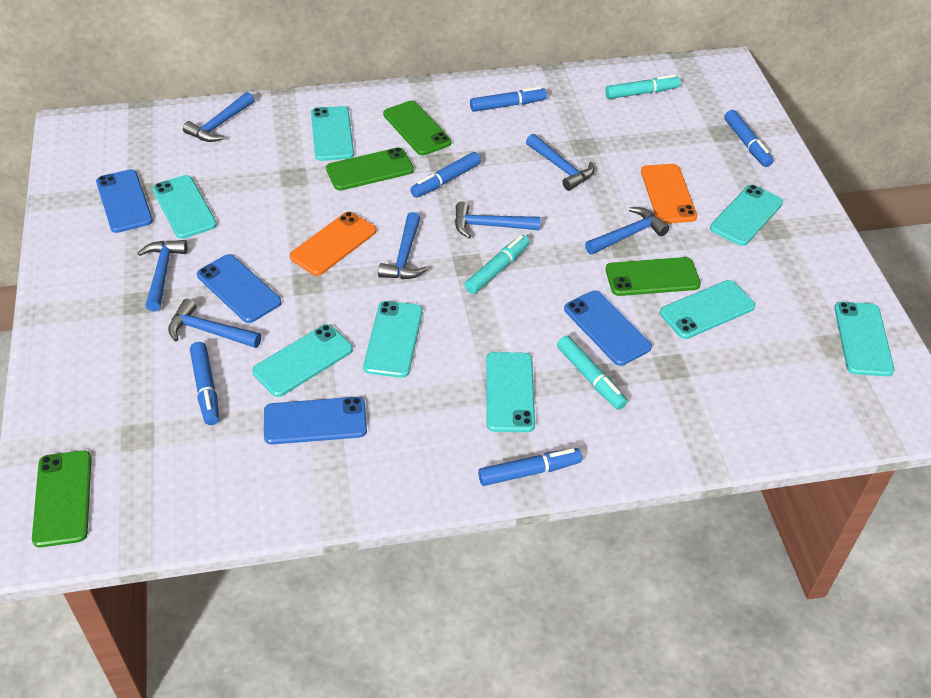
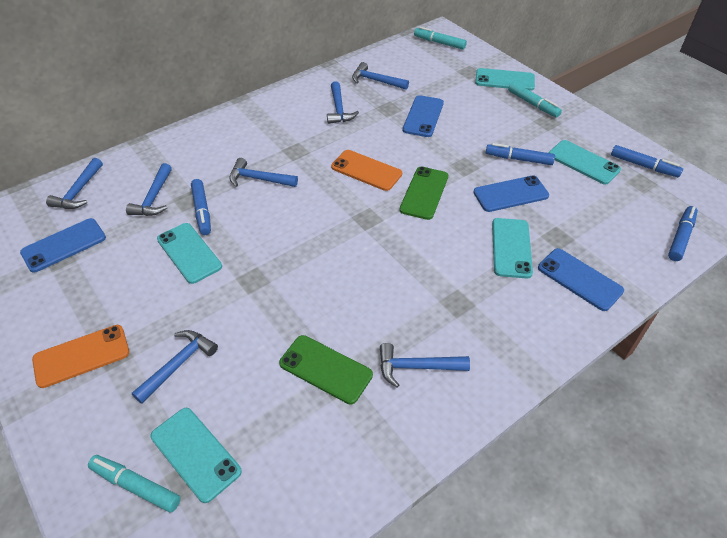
blue marker: 5 -> 4
green phone: 4 -> 2
turquoise phone: 8 -> 5

